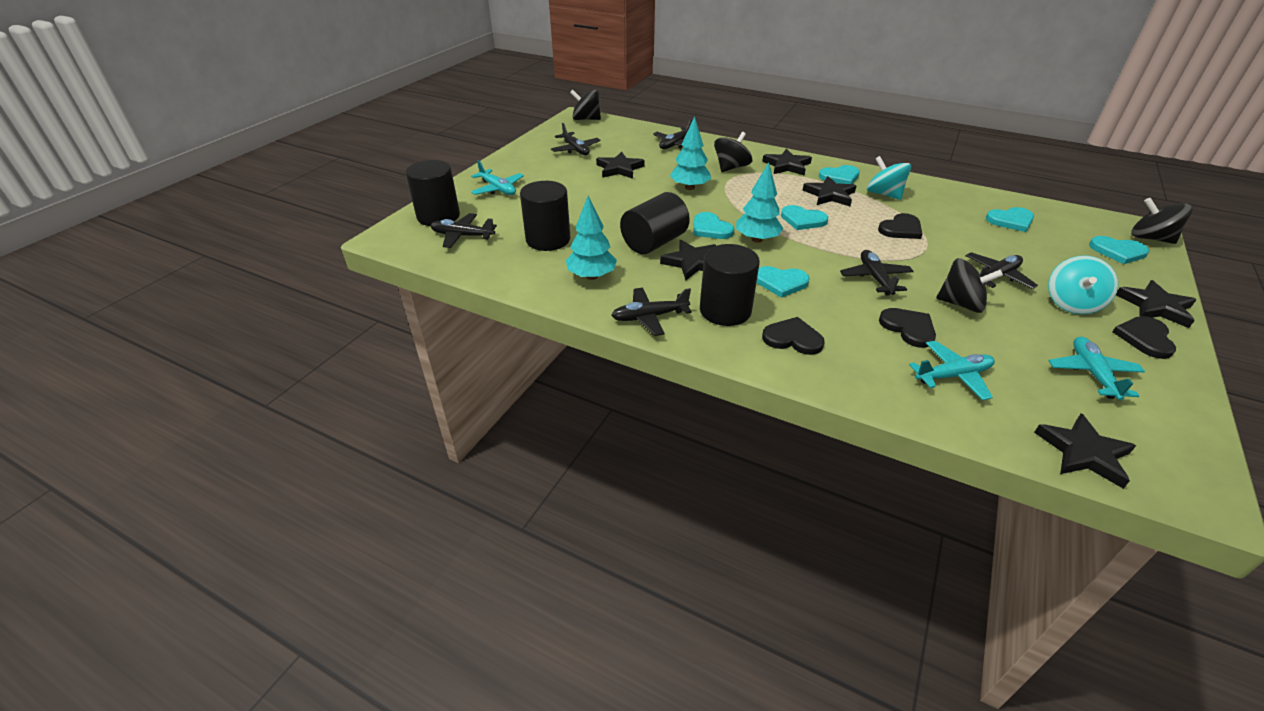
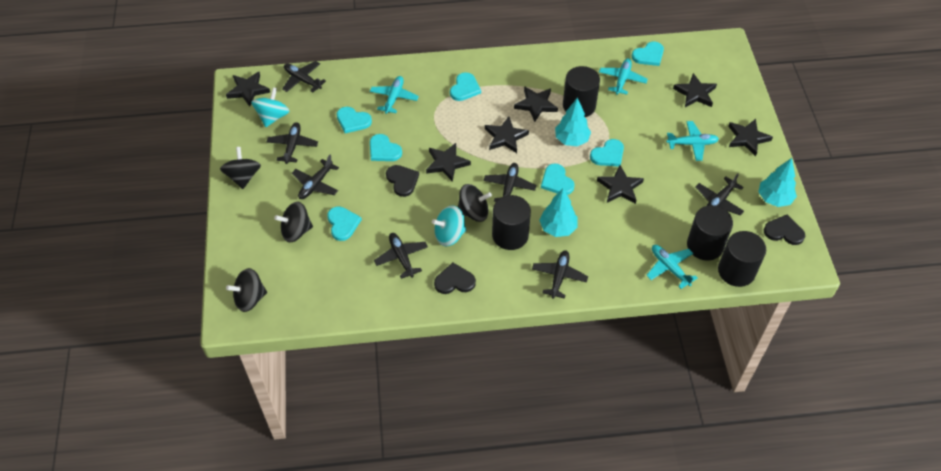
black heart: 4 -> 3
black plane: 6 -> 7
black star: 6 -> 7
turquoise heart: 6 -> 7
turquoise plane: 3 -> 4

